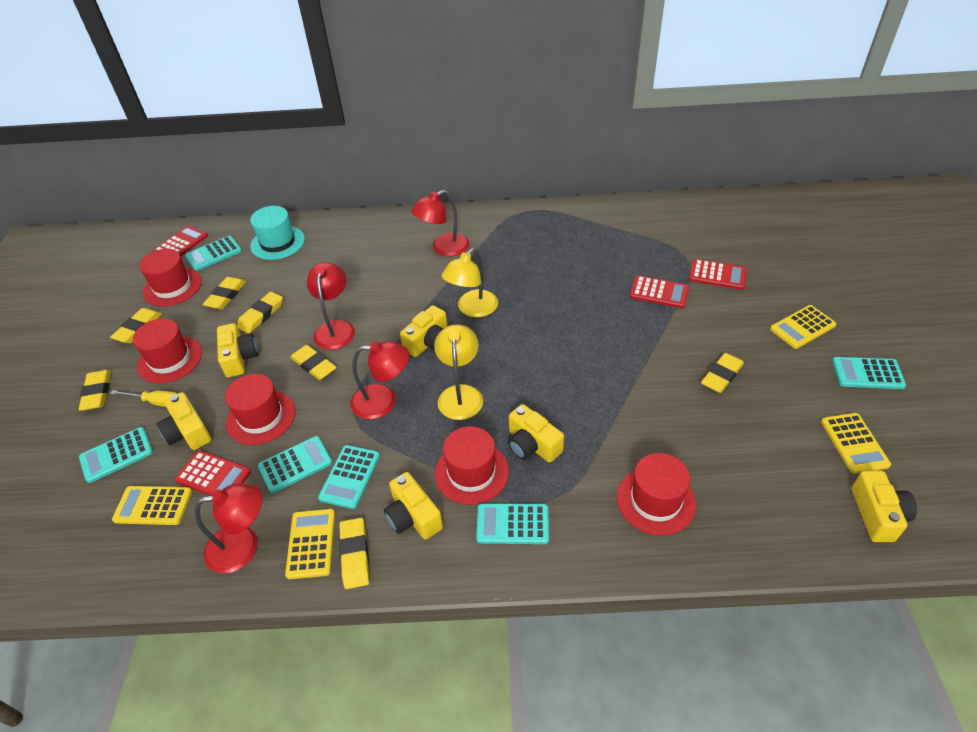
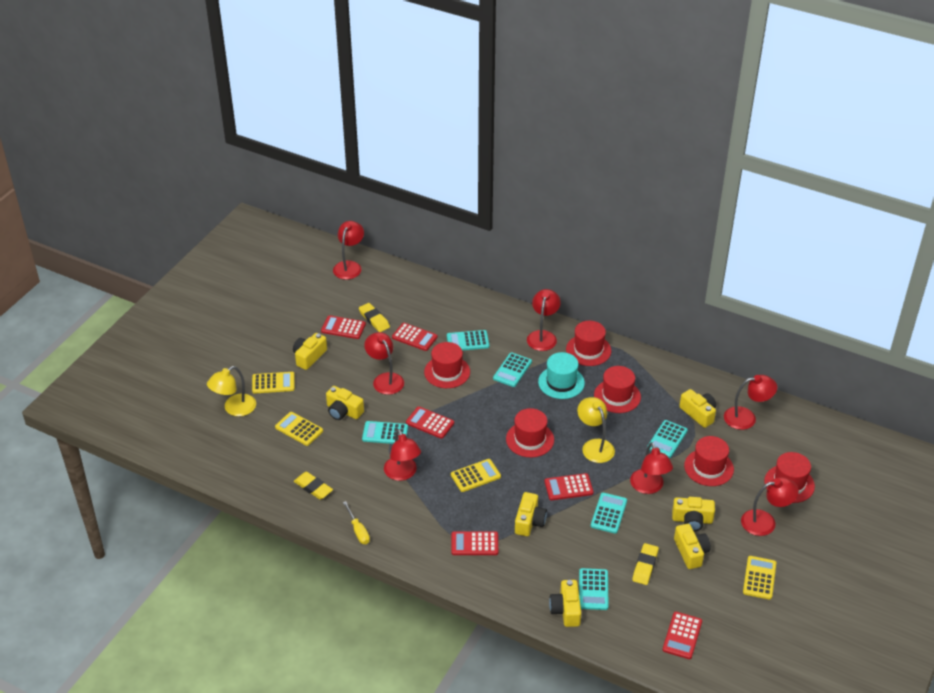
red calculator: 4 -> 6
red hat: 5 -> 6
red lamp: 4 -> 7
yellow camera: 6 -> 7
yellow eraser: 7 -> 3

